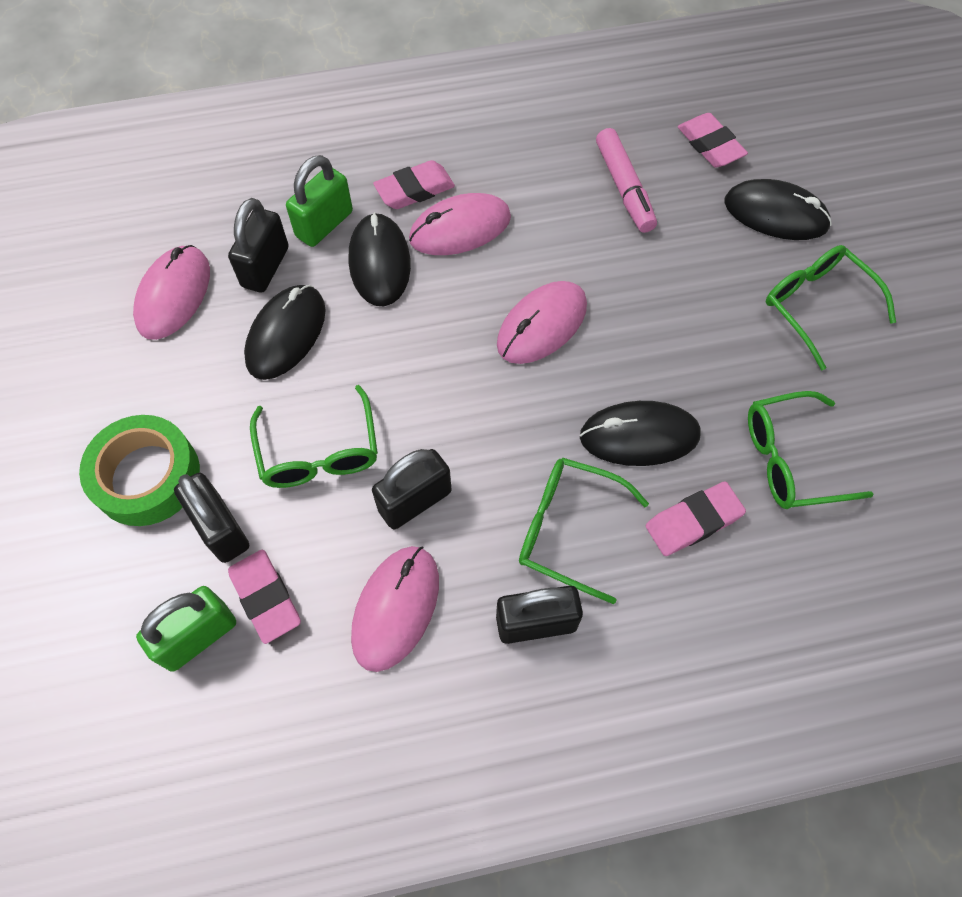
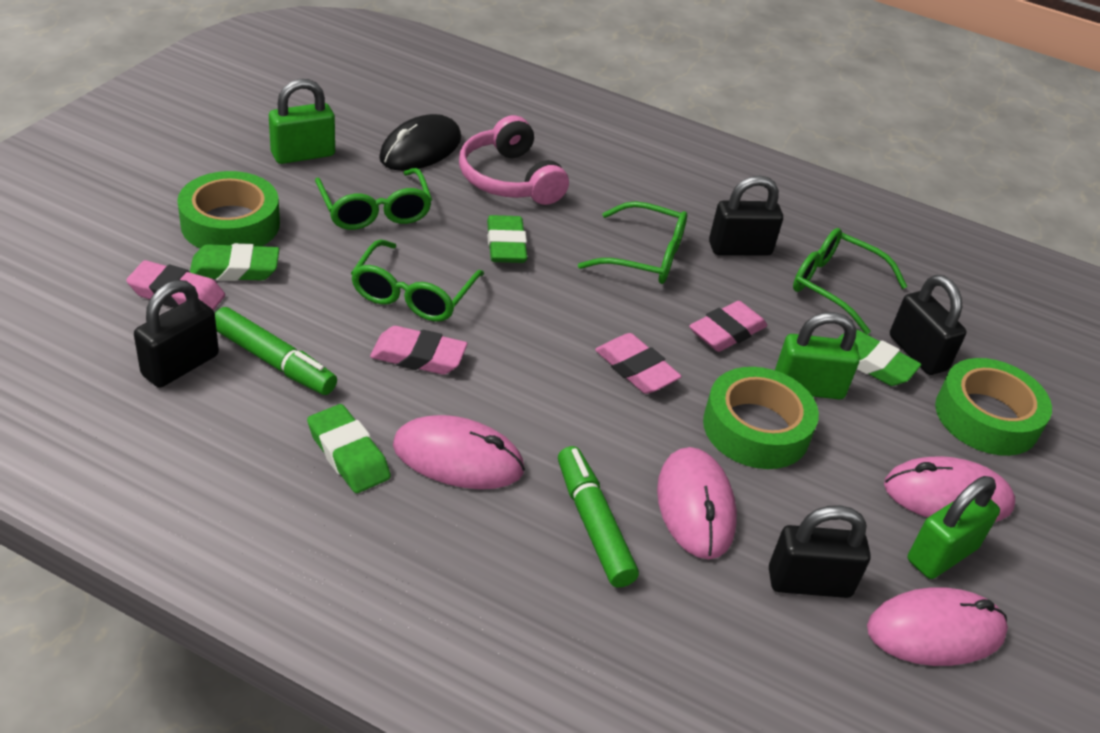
black mouse: 4 -> 1
green eraser: 0 -> 4
green marker: 0 -> 2
green padlock: 2 -> 3
green tape: 1 -> 3
pink headphones: 0 -> 1
pink marker: 1 -> 0

